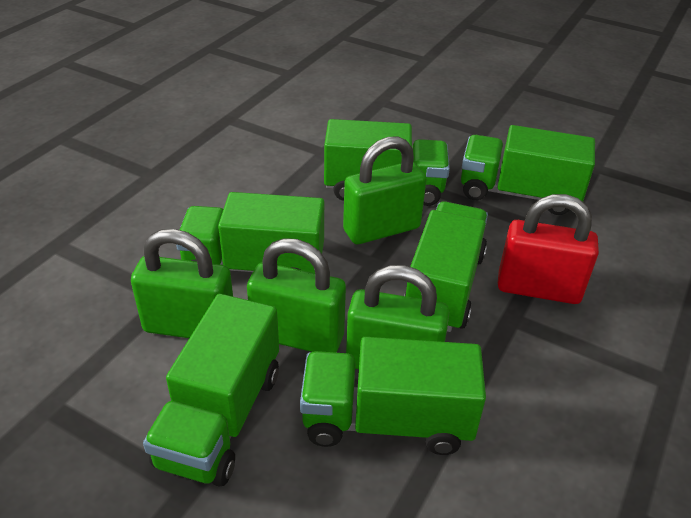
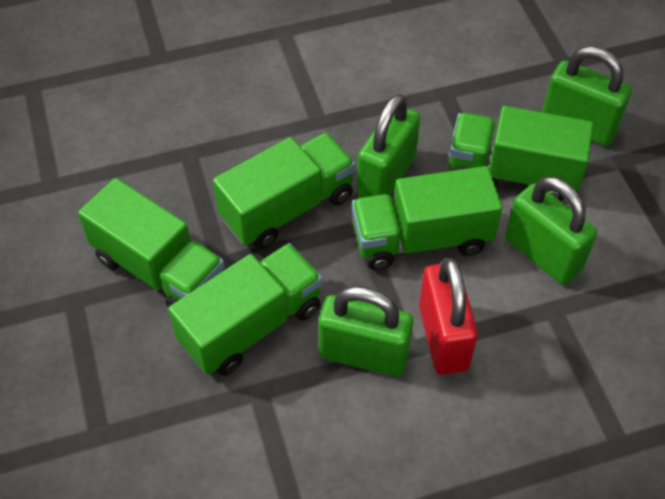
green truck: 6 -> 5

